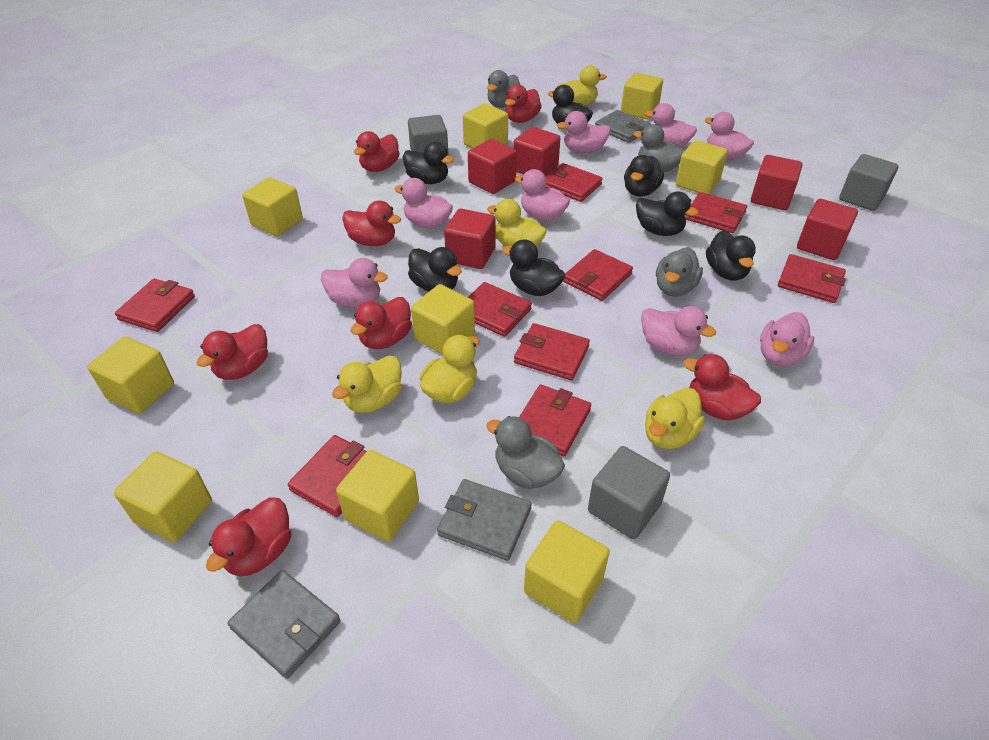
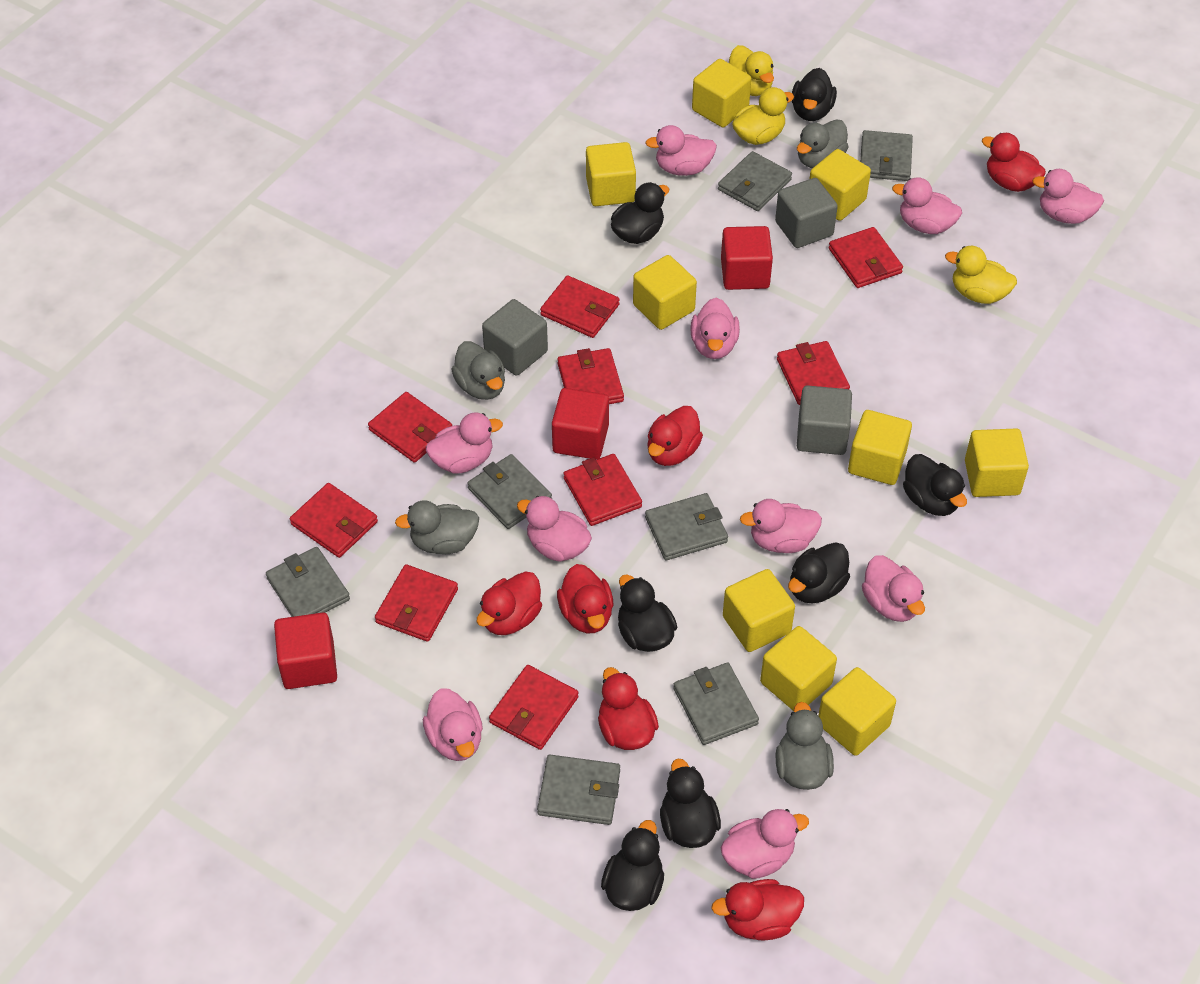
grey wallet: 3 -> 7
pink duck: 8 -> 10
red cube: 5 -> 3
red duck: 7 -> 6
yellow duck: 5 -> 3

